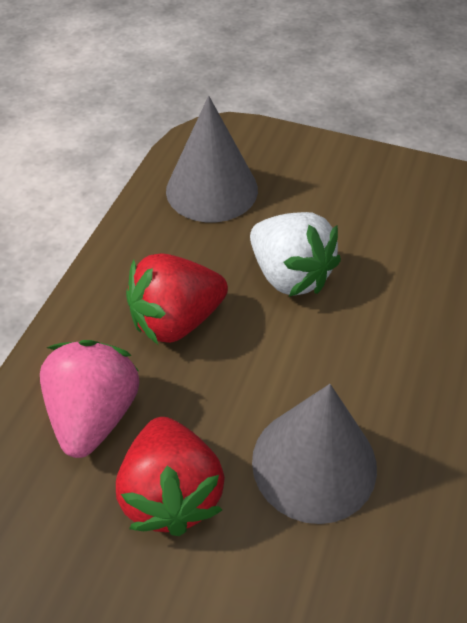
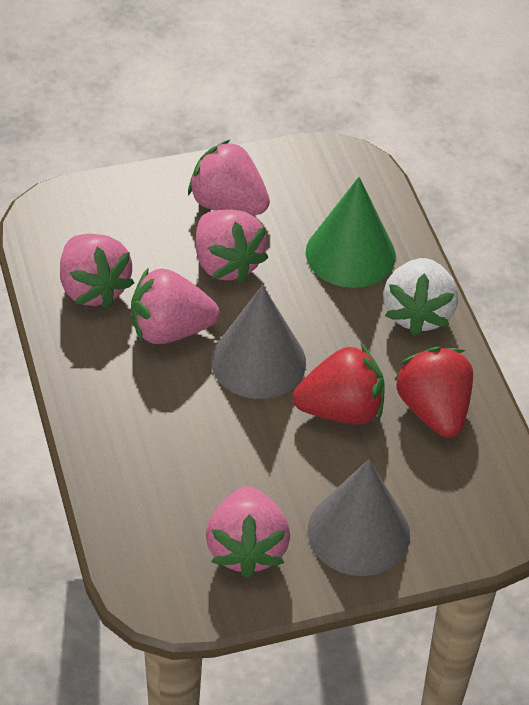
green cone: 0 -> 1
pink strawberry: 1 -> 5

